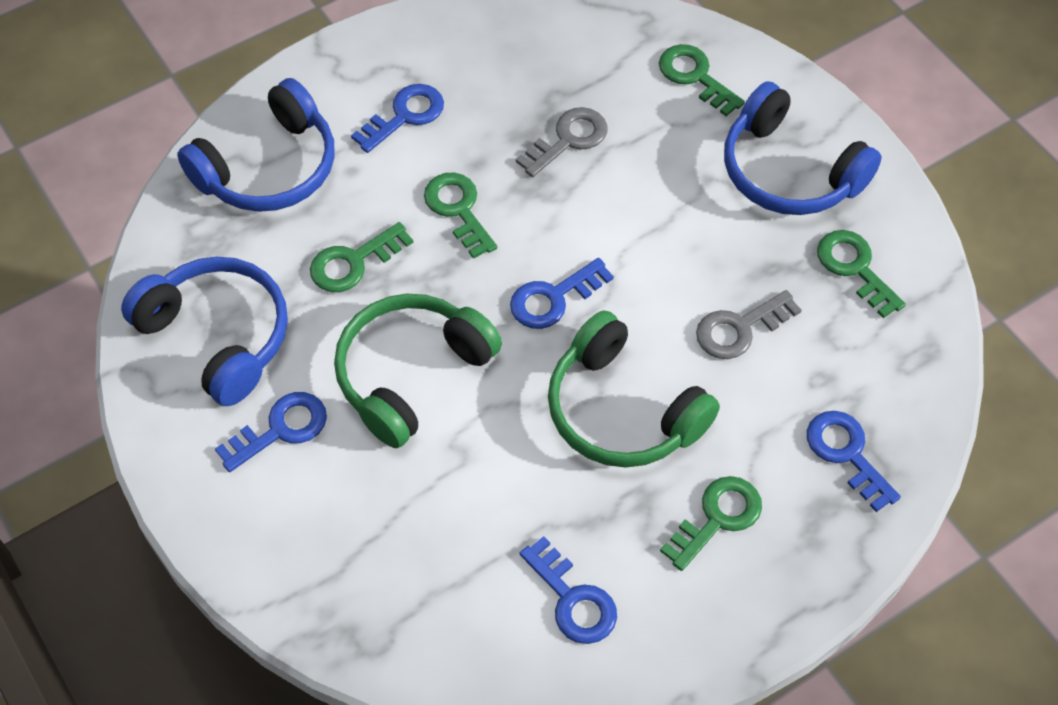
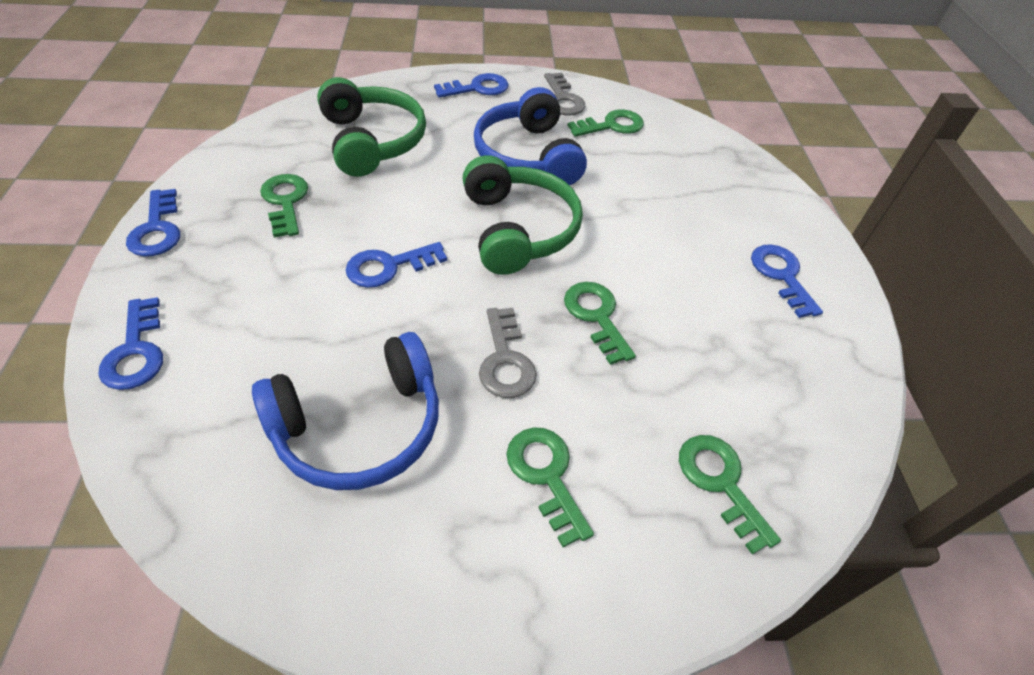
blue headphones: 3 -> 2

